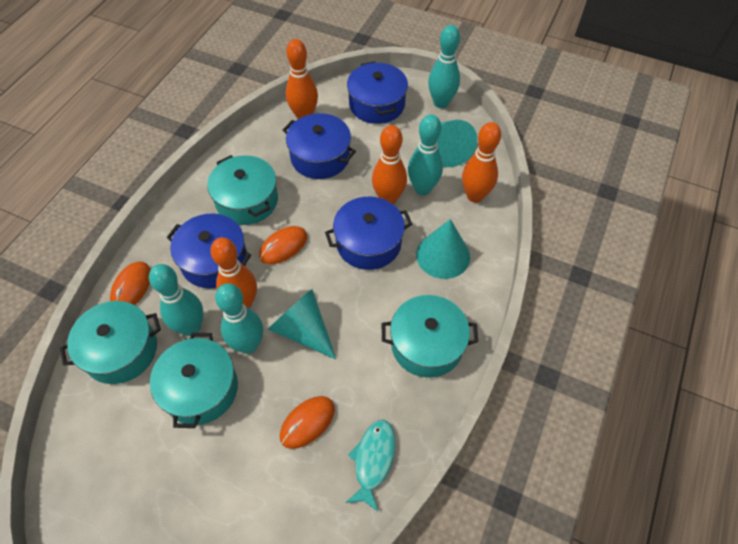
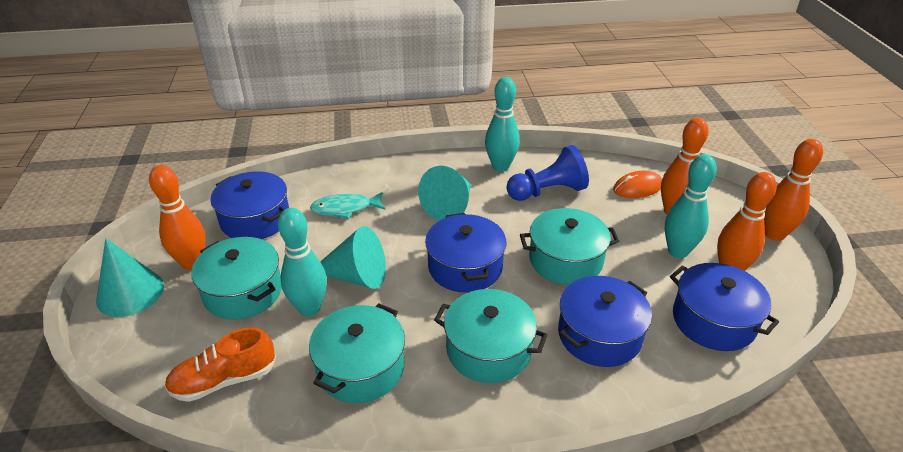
blue pawn: 0 -> 1
orange mouse: 3 -> 1
orange shoe: 0 -> 1
turquoise bowling pin: 4 -> 3

